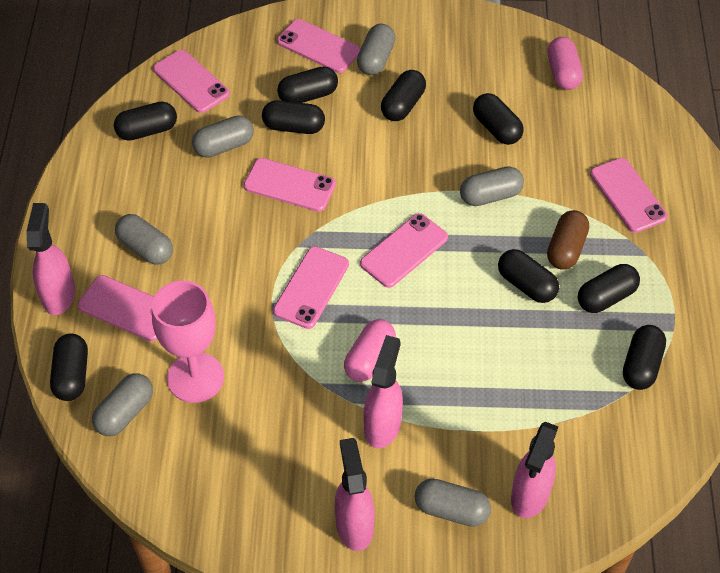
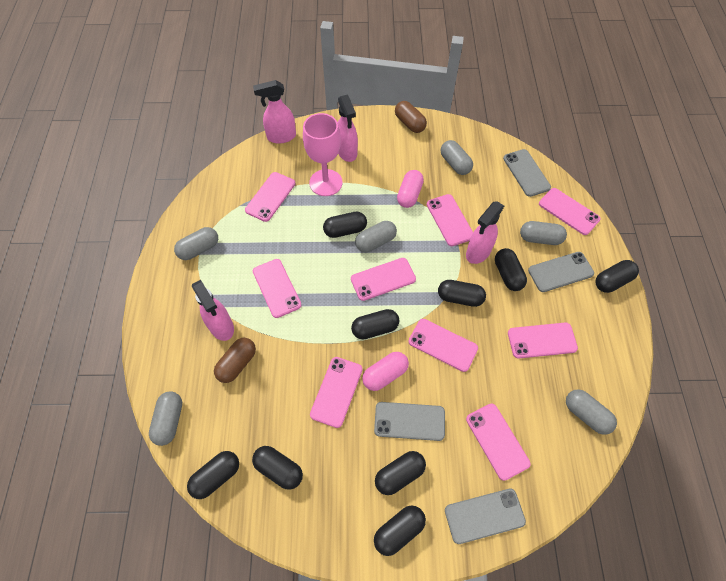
brown capsule: 1 -> 2
grey phone: 0 -> 4
pink phone: 7 -> 9

